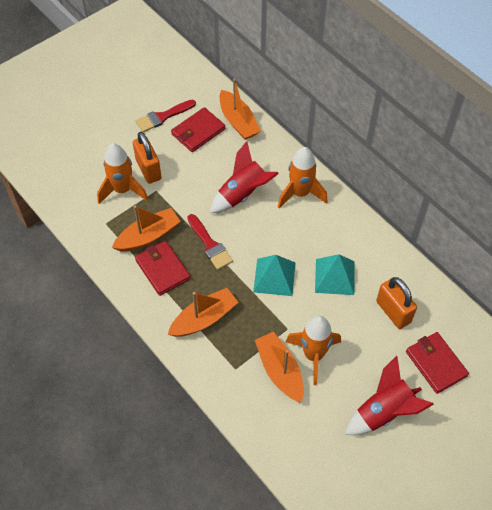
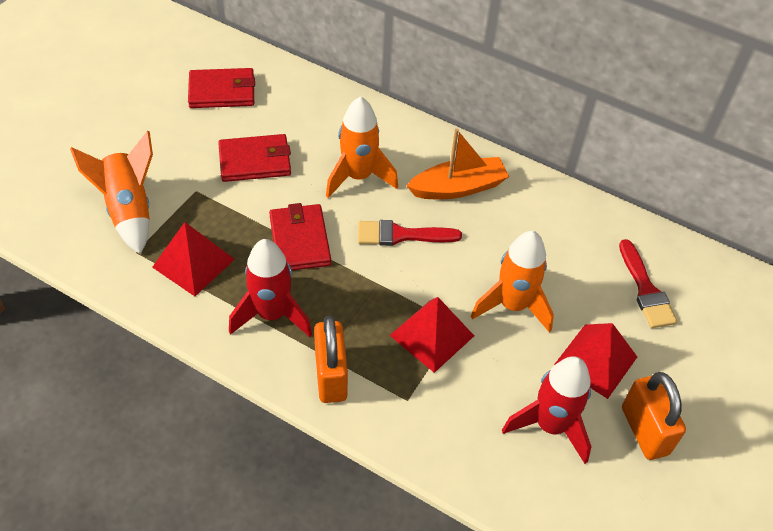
orange boat: 4 -> 1
red pyramid: 0 -> 3
turquoise pyramid: 2 -> 0

